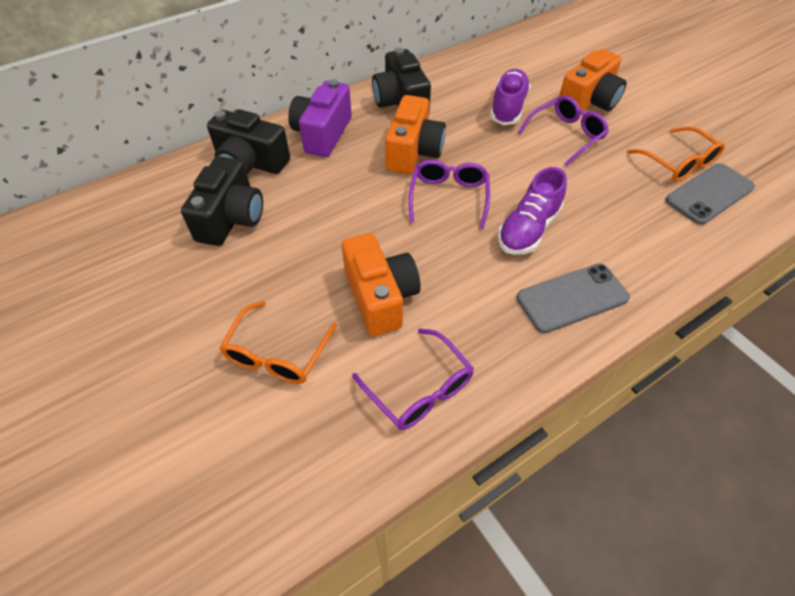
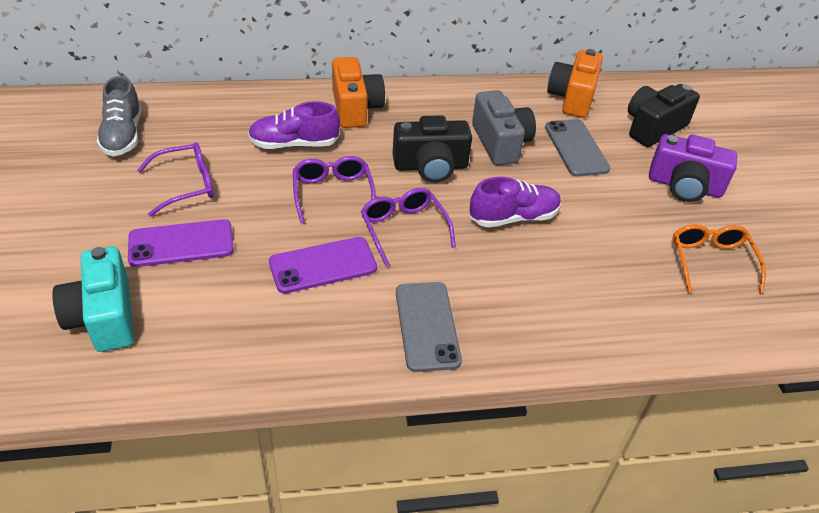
black camera: 3 -> 2
grey camera: 0 -> 1
grey shoe: 0 -> 1
orange camera: 3 -> 2
orange glasses: 2 -> 1
purple phone: 0 -> 2
turquoise camera: 0 -> 1

